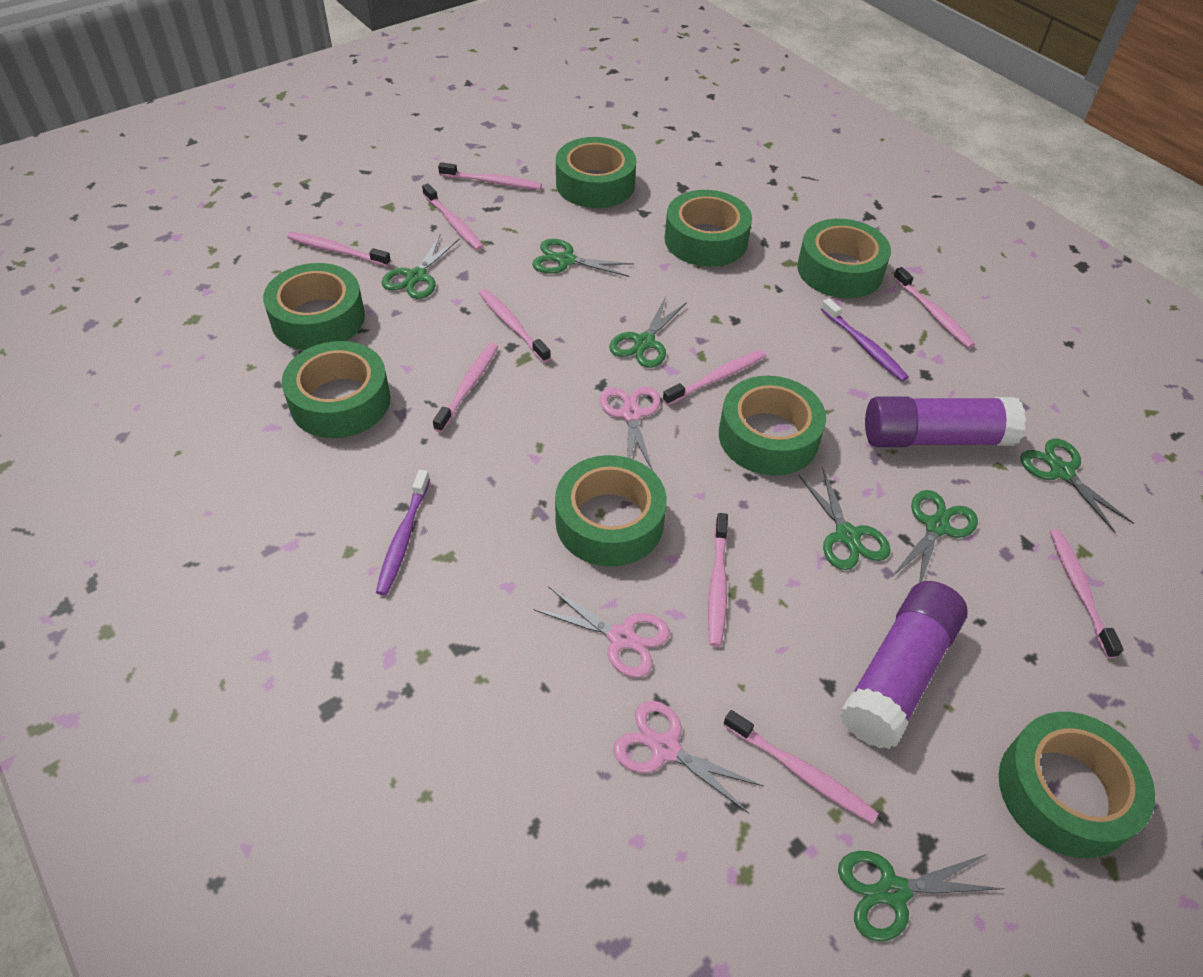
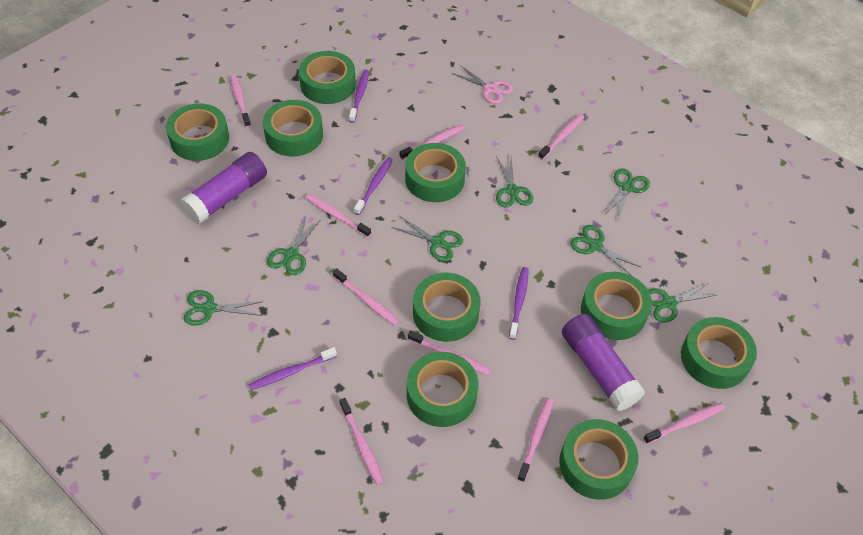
green tape: 8 -> 9
pink scissors: 3 -> 1
pink toothbrush: 10 -> 9
purple toothbrush: 2 -> 4

